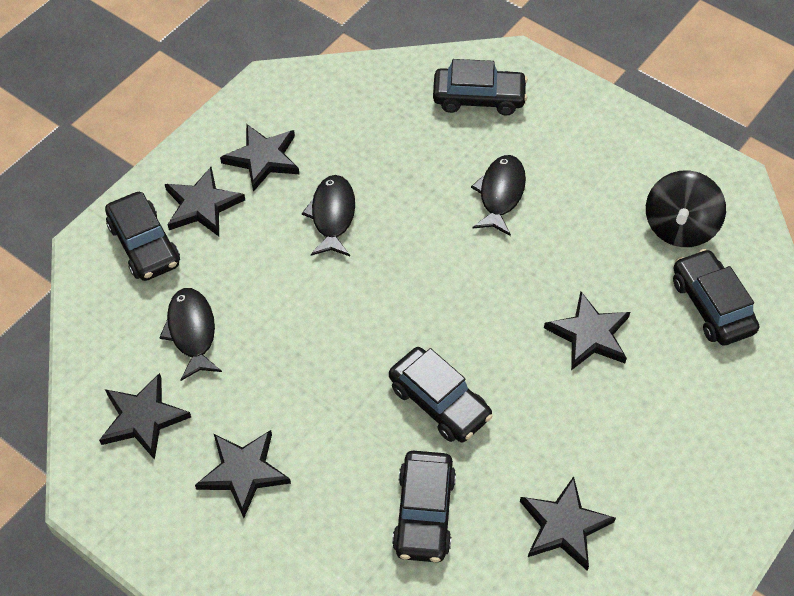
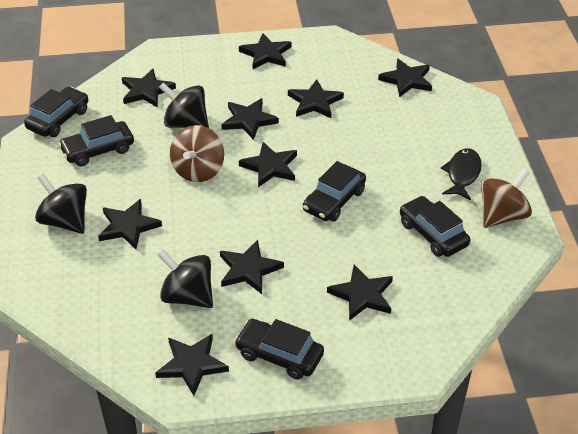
black fish: 3 -> 1
black spinning top: 1 -> 3
black star: 6 -> 10
brown spinning top: 0 -> 2

